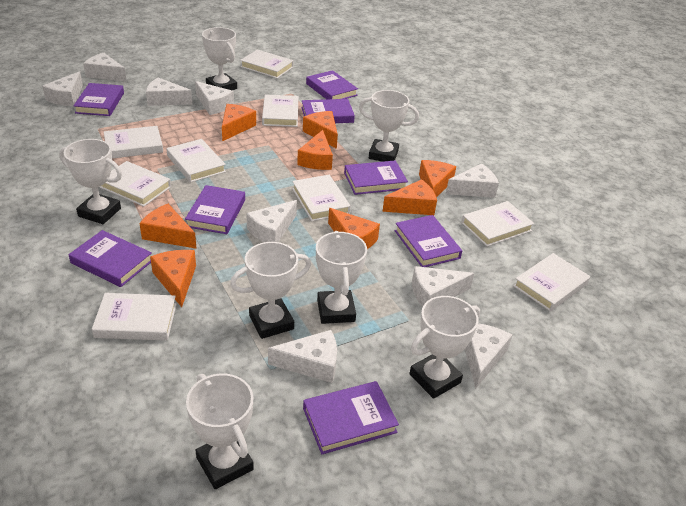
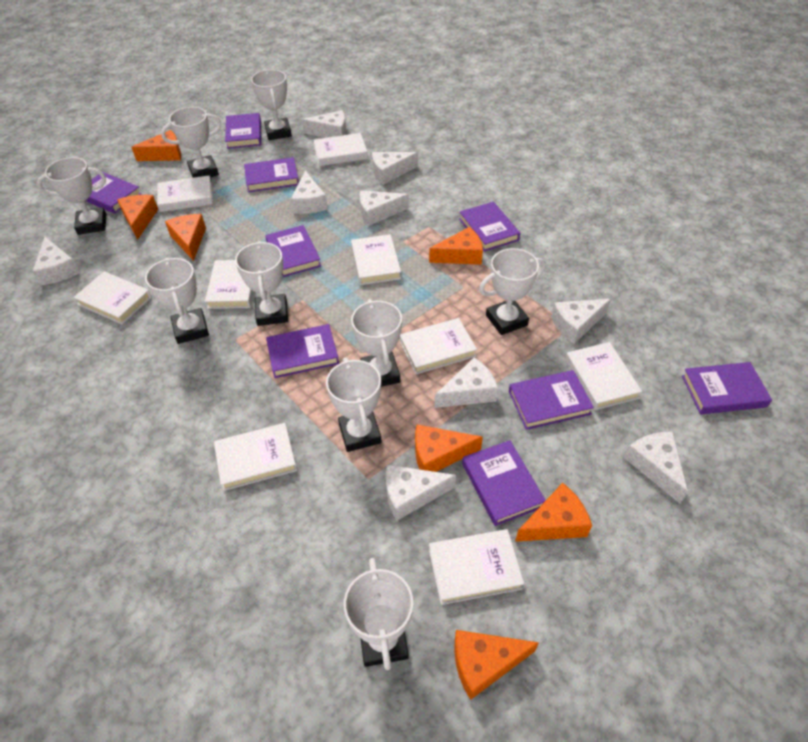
orange cheese: 8 -> 7
purple book: 8 -> 9
white trophy: 7 -> 9

